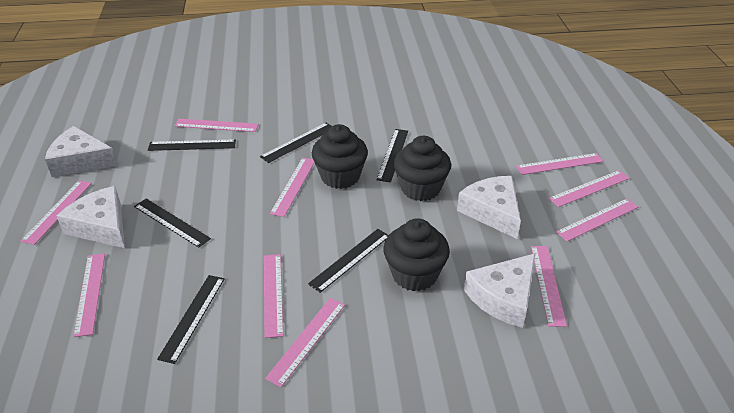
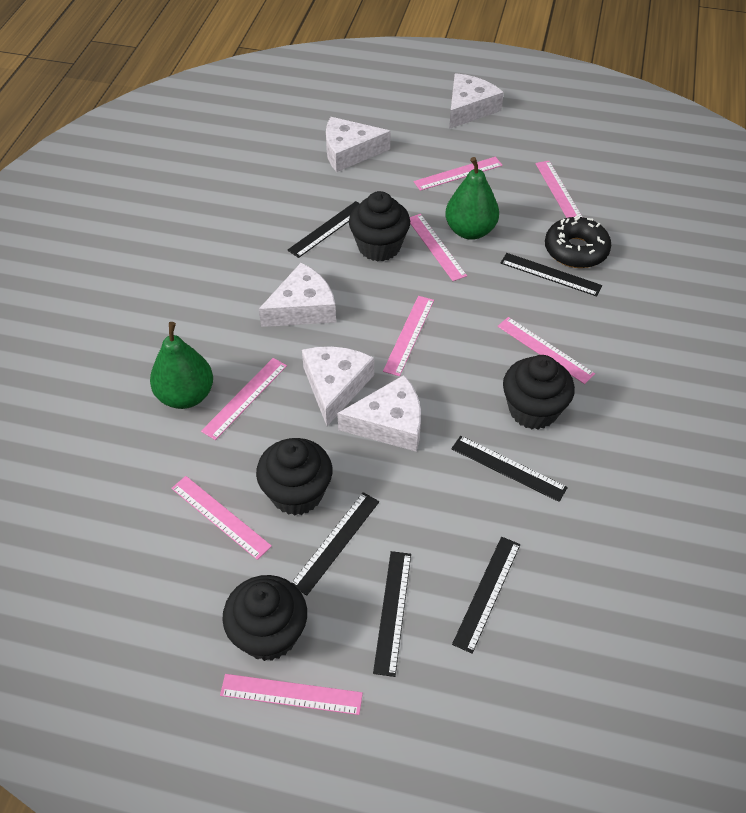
black cupcake: 3 -> 4
black donut: 0 -> 1
green pear: 0 -> 2
pink ruler: 10 -> 8
white cheese: 4 -> 5

